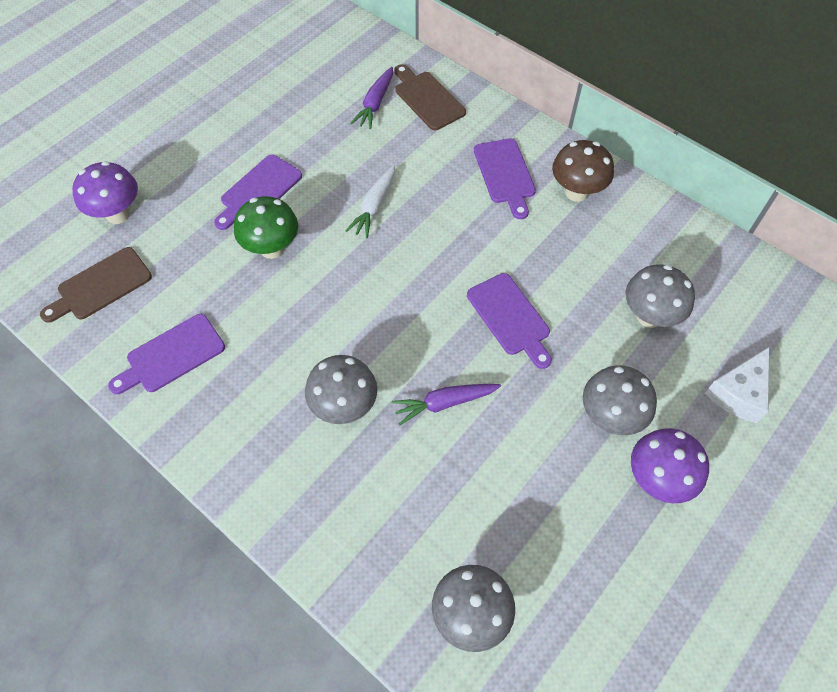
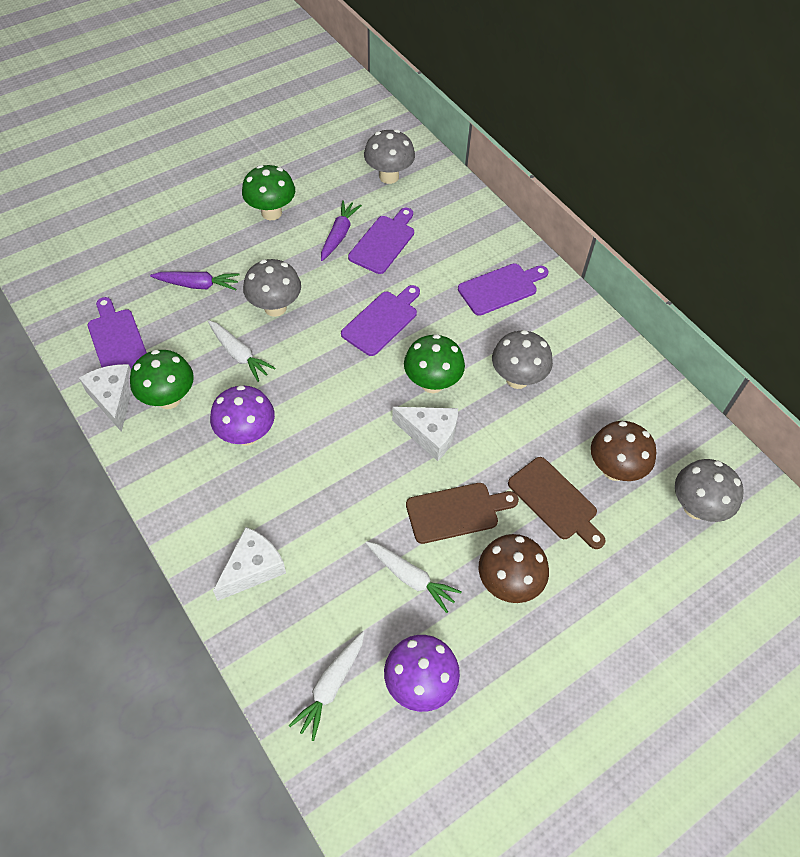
brown mushroom: 1 -> 2
green mushroom: 1 -> 3
white carrot: 1 -> 3
white cheese: 1 -> 3

